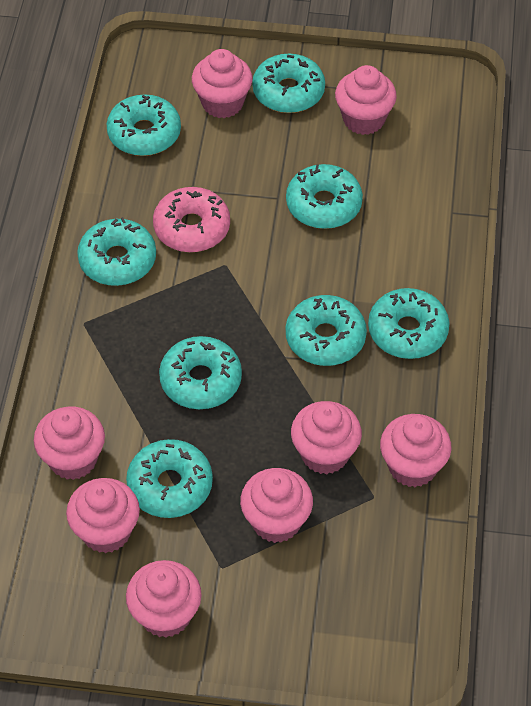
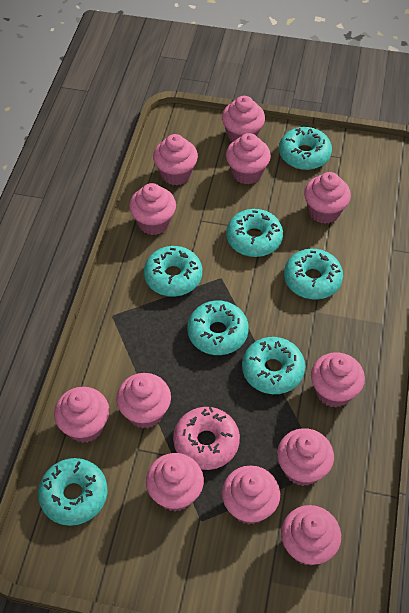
pink cupcake: 8 -> 12
turquoise donut: 8 -> 7

